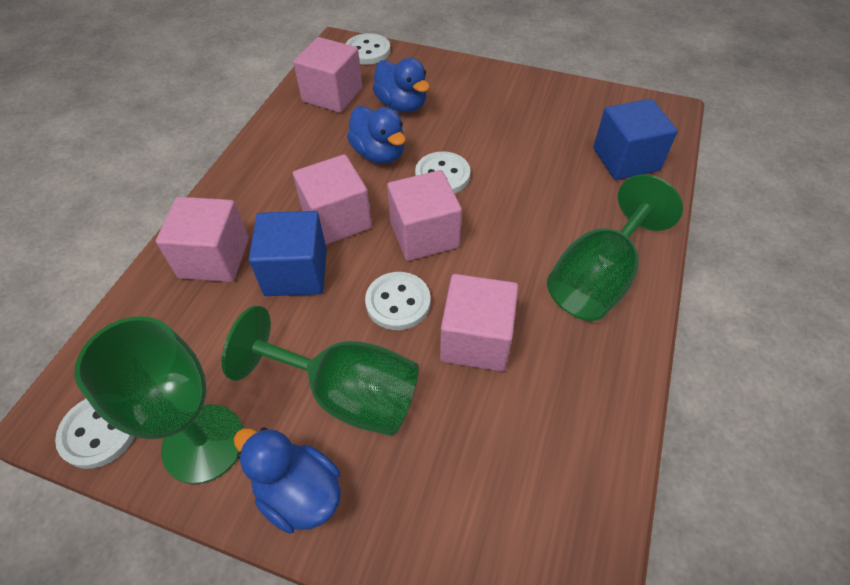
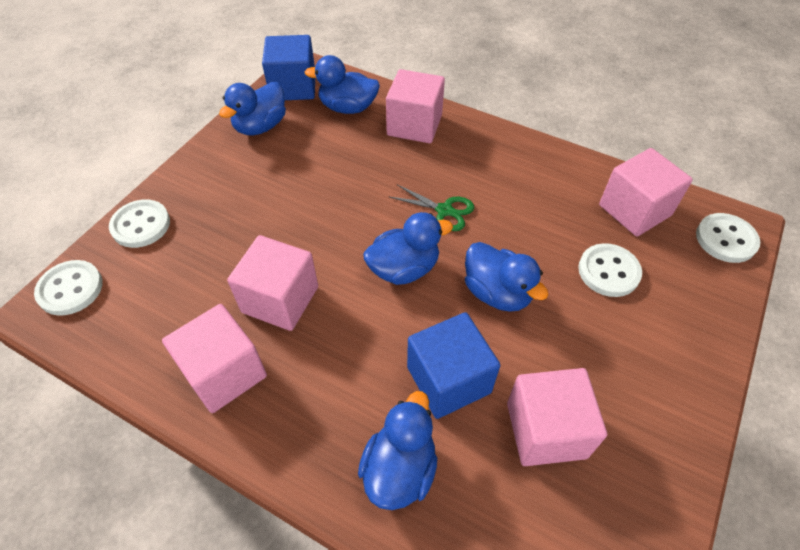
blue duck: 3 -> 5
green goblet: 3 -> 0
green scissors: 0 -> 1

